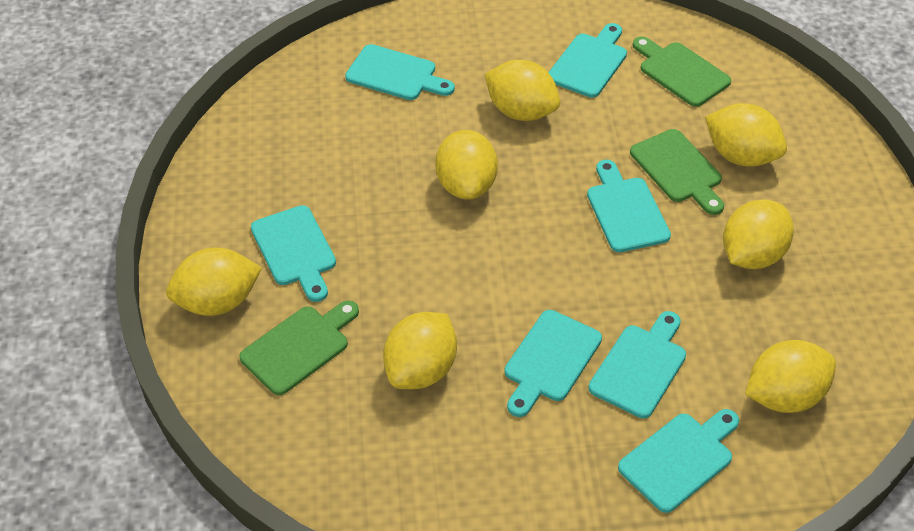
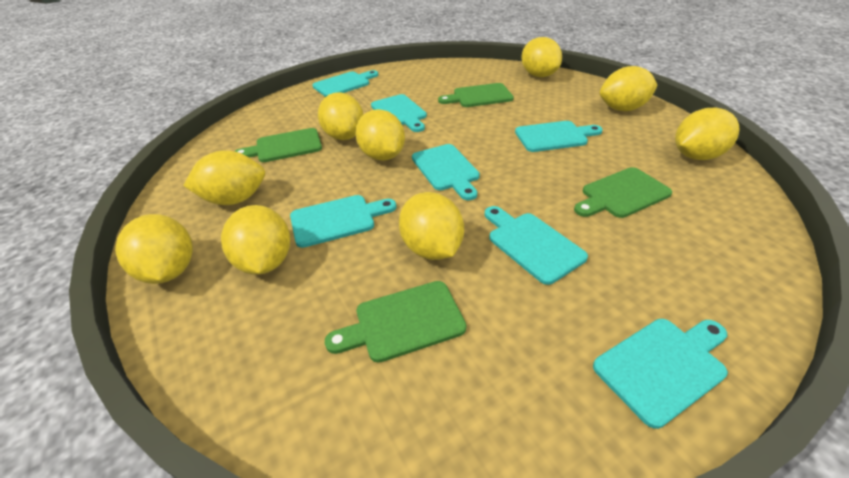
green cutting board: 3 -> 4
yellow lemon: 7 -> 9

